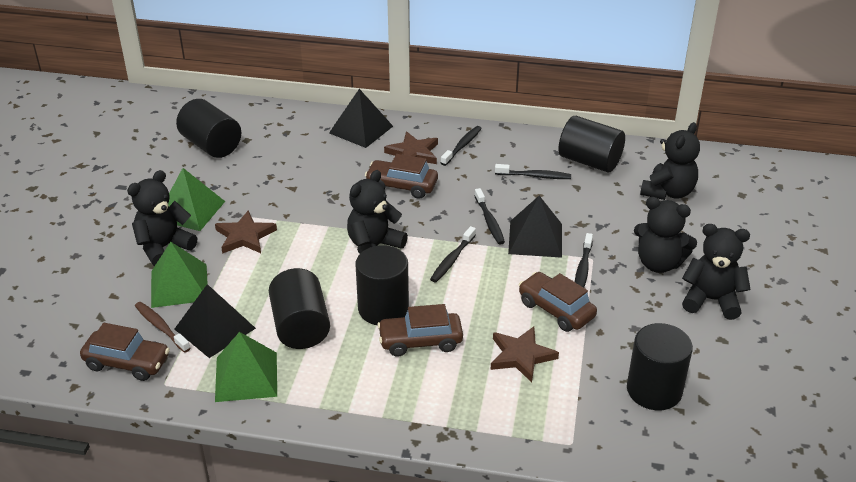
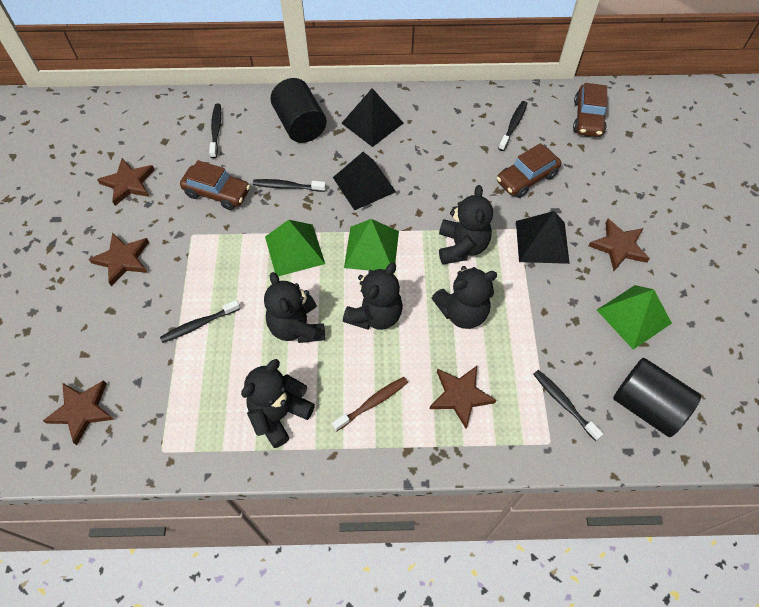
black cylinder: 5 -> 2
brown car: 4 -> 3
brown star: 3 -> 5

